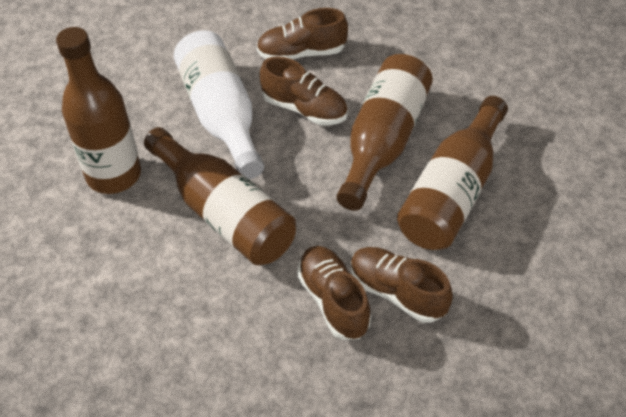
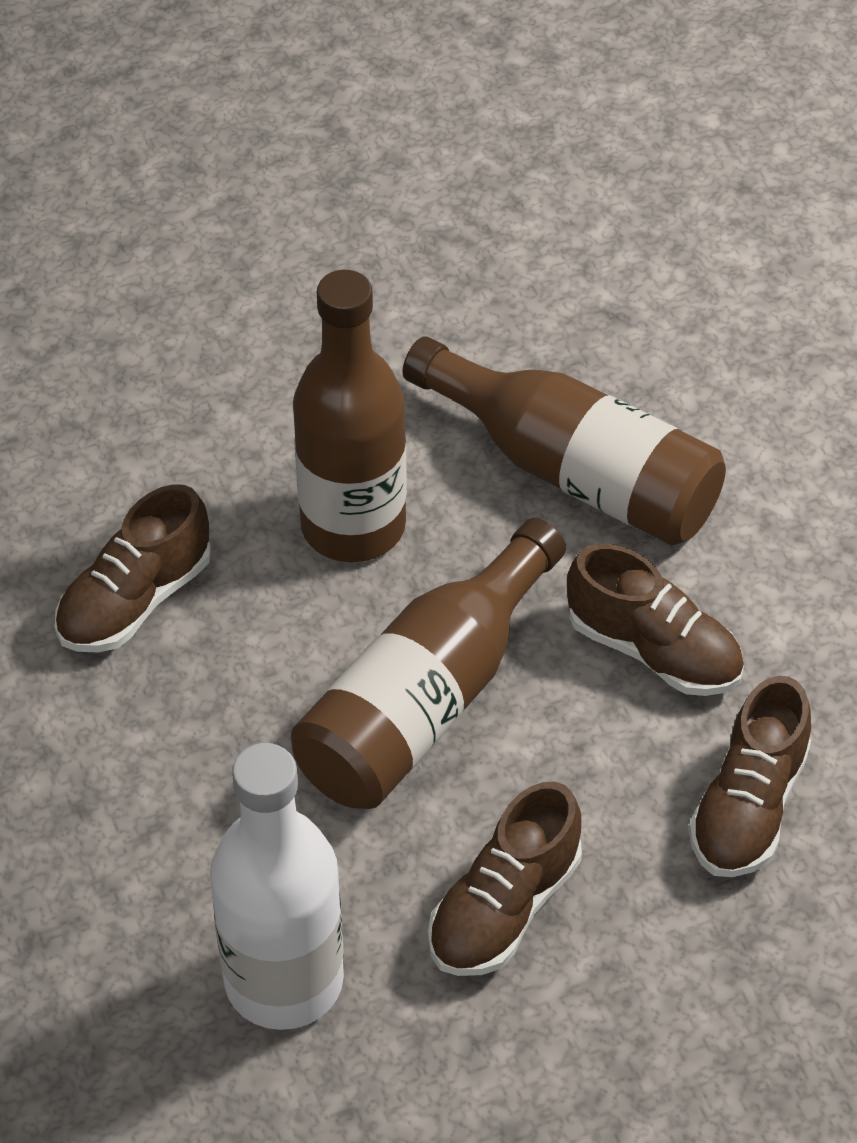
brown bottle: 4 -> 3

